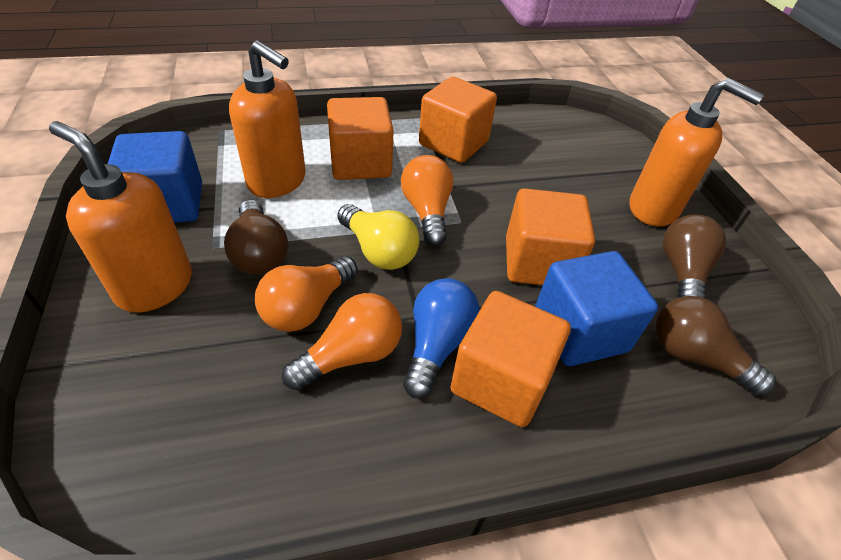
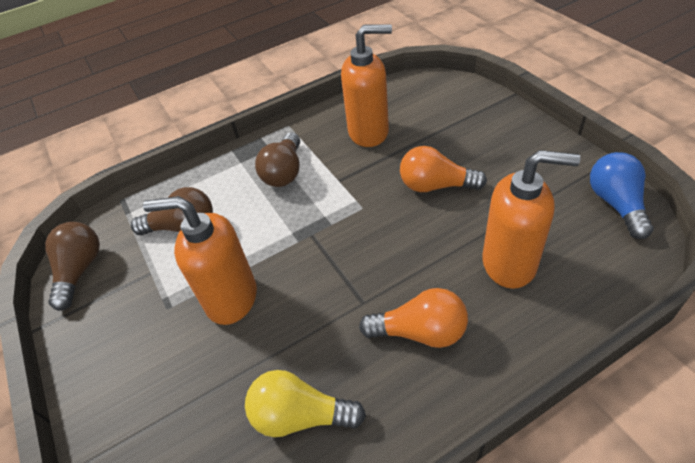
blue cube: 2 -> 0
orange cube: 4 -> 0
orange light bulb: 3 -> 2

